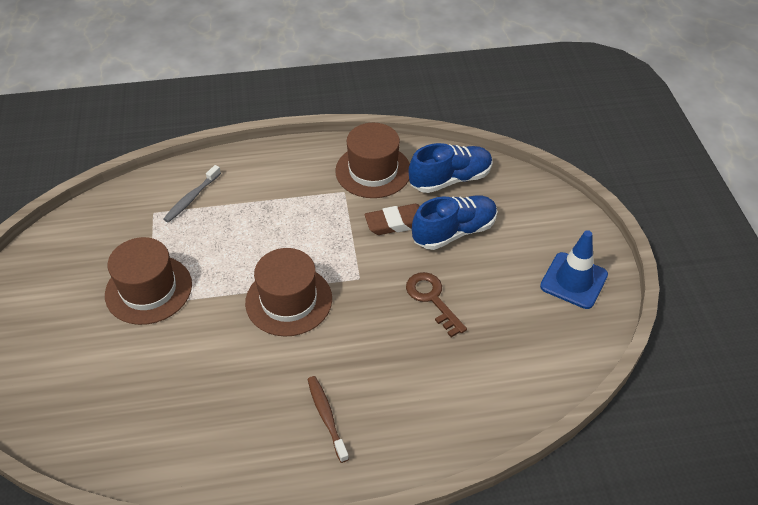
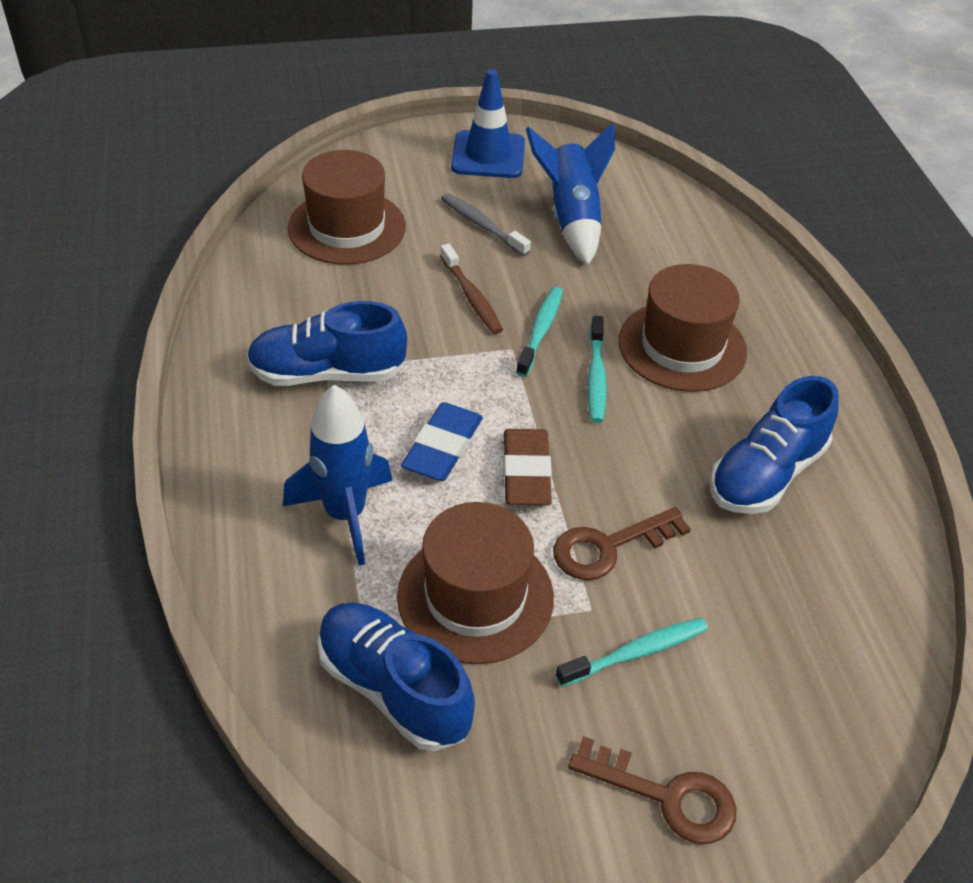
blue eraser: 0 -> 1
blue rocket: 0 -> 2
blue shoe: 2 -> 3
brown key: 1 -> 2
turquoise toothbrush: 0 -> 3

